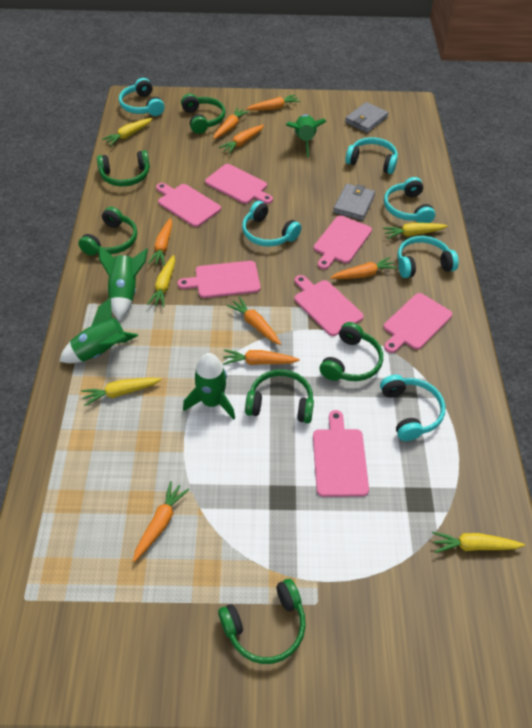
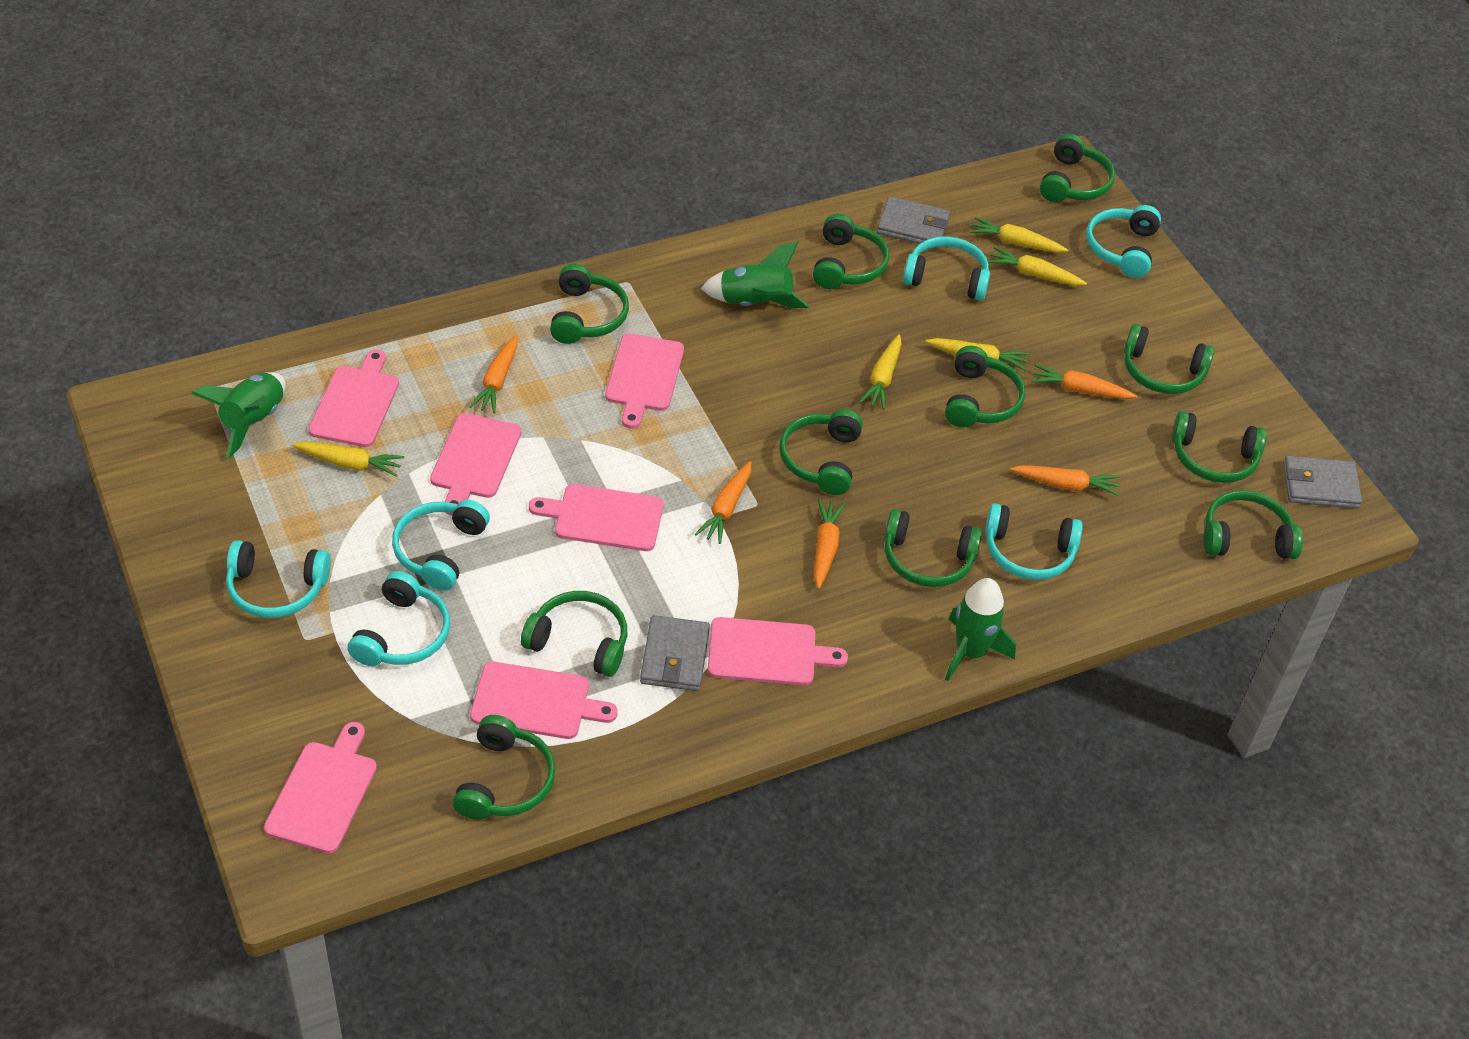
green headphones: 6 -> 11
green rocket: 4 -> 3
grey wallet: 2 -> 3
orange carrot: 8 -> 5

